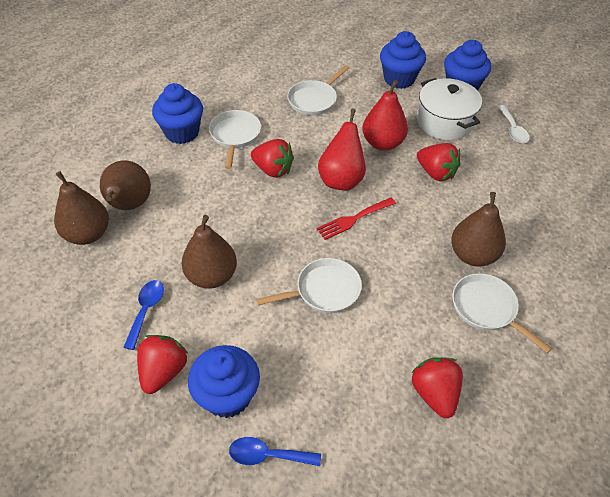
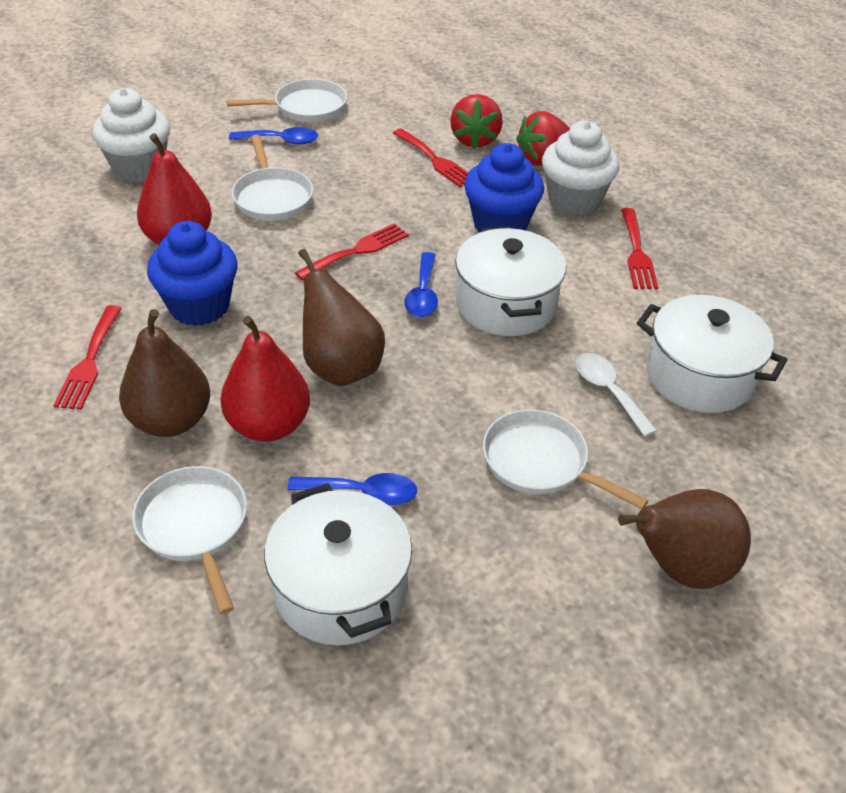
blue cupcake: 4 -> 2
blue spoon: 2 -> 3
brown pear: 4 -> 3
red fork: 1 -> 4
red strawberry: 4 -> 2
white cupcake: 0 -> 2
white pot: 1 -> 3

